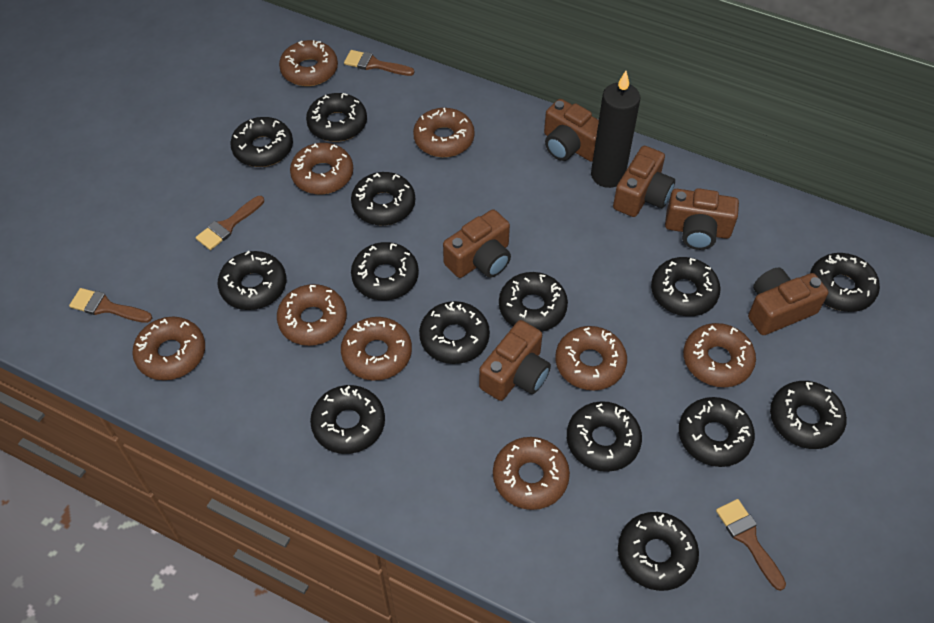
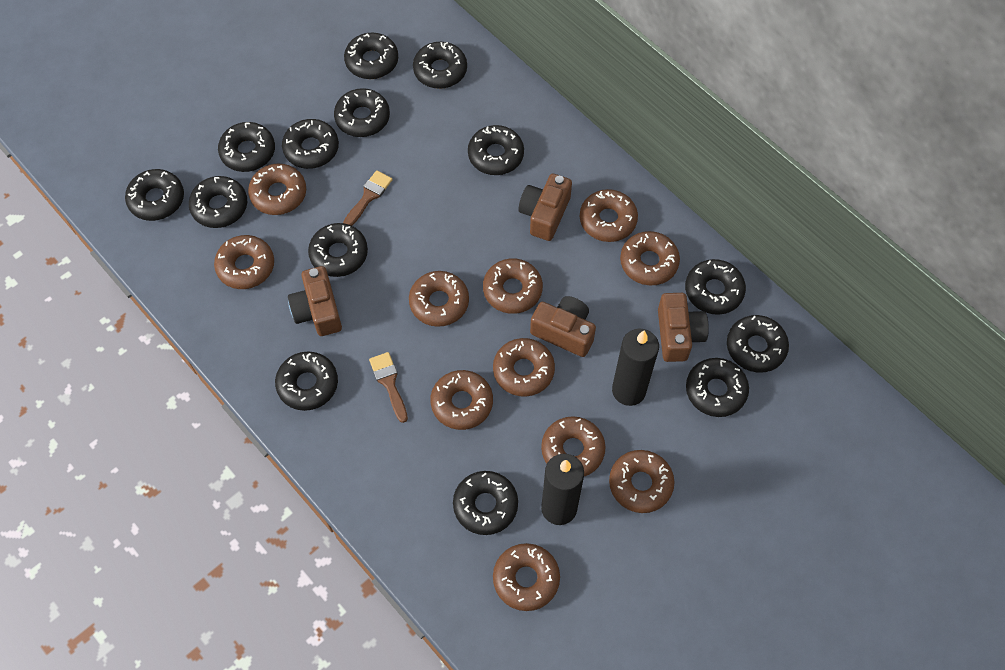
black candle: 1 -> 2
brown brush: 4 -> 2
brown camera: 6 -> 4
brown donut: 9 -> 11

